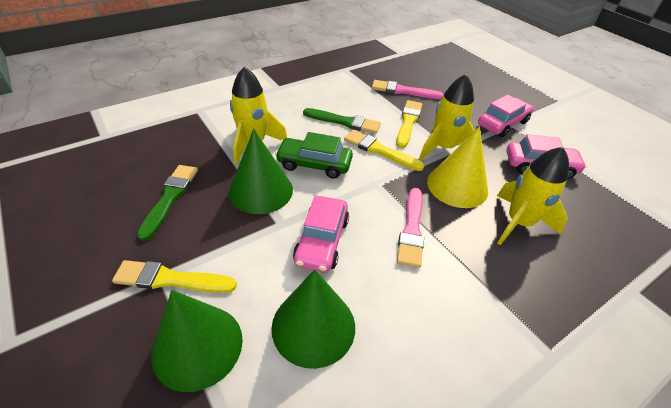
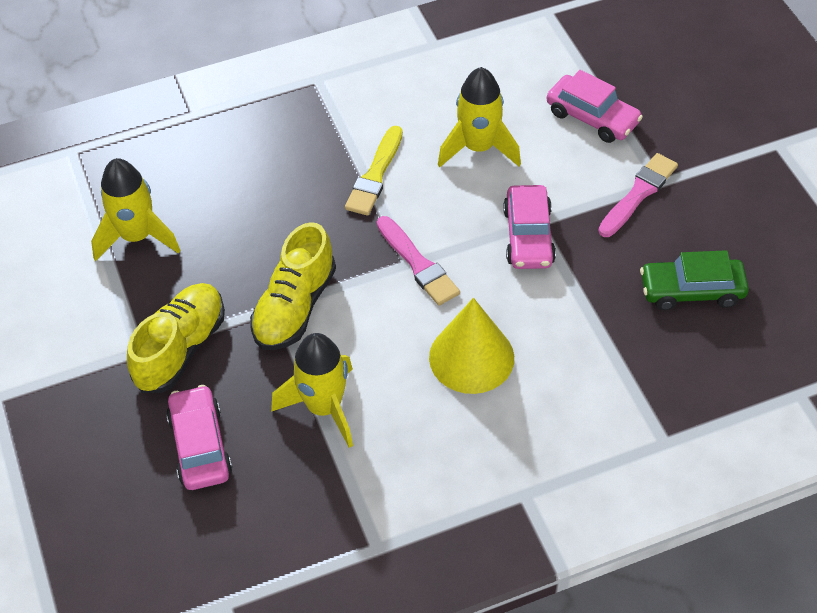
green brush: 2 -> 0
green cone: 3 -> 0
yellow brush: 3 -> 1
yellow shoe: 0 -> 2

